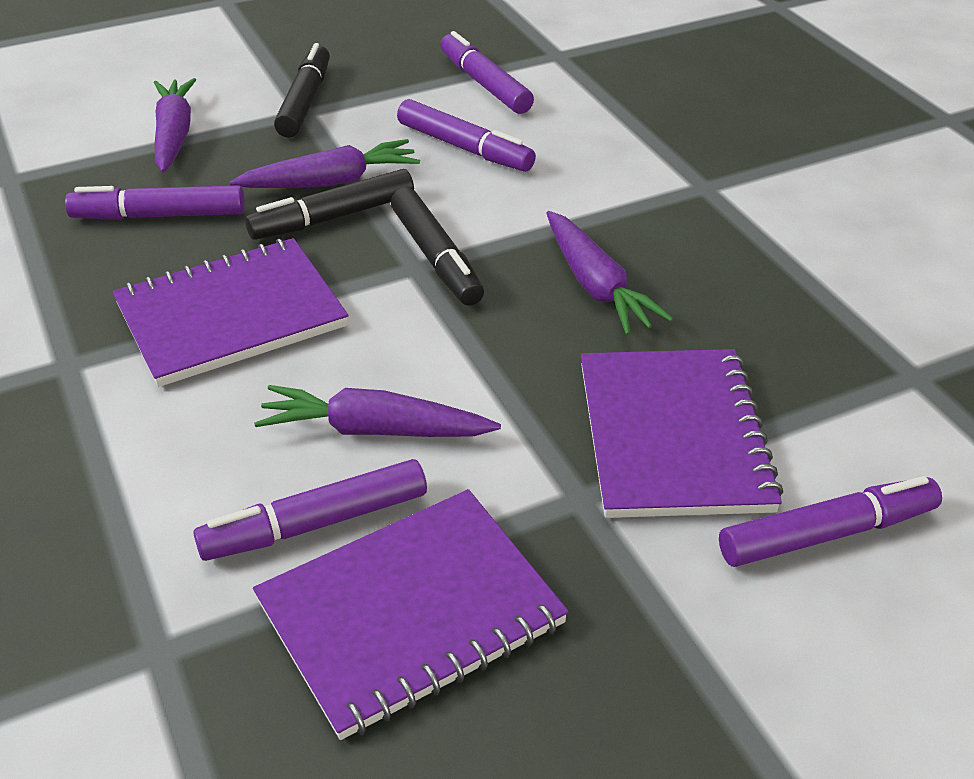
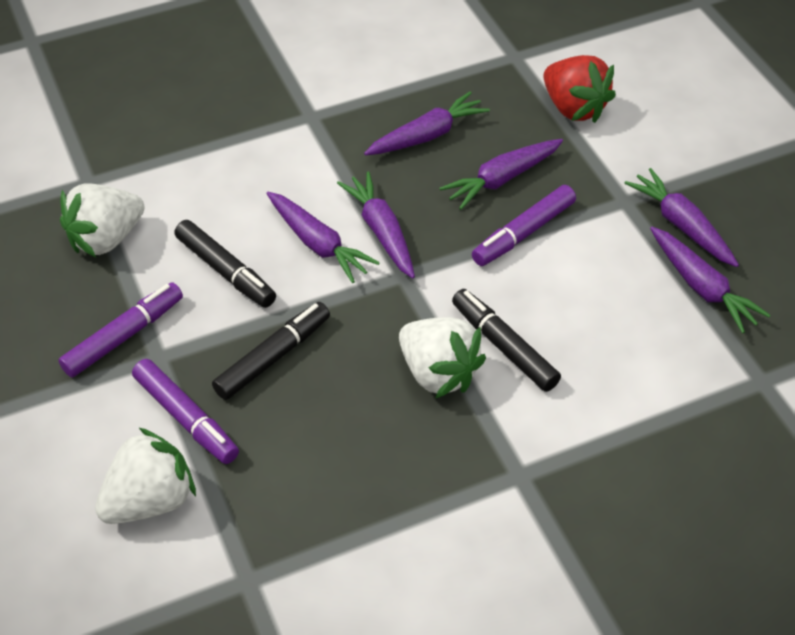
purple carrot: 4 -> 6
purple marker: 5 -> 3
purple notebook: 3 -> 0
red strawberry: 0 -> 1
white strawberry: 0 -> 3

